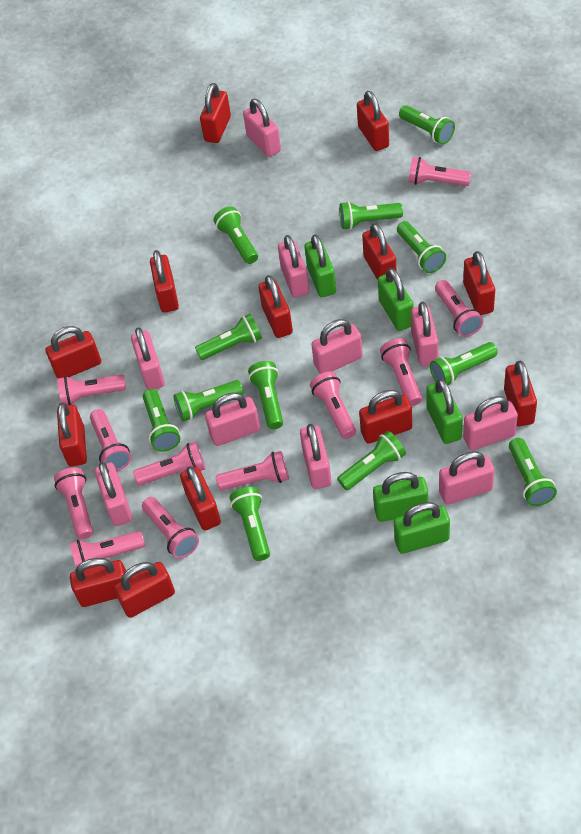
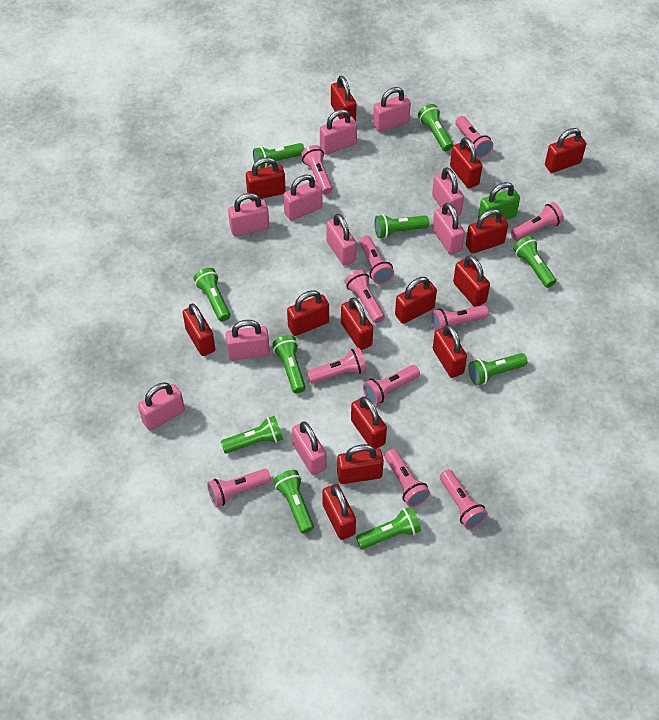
green flashlight: 12 -> 10
green padlock: 5 -> 1
red padlock: 13 -> 14

